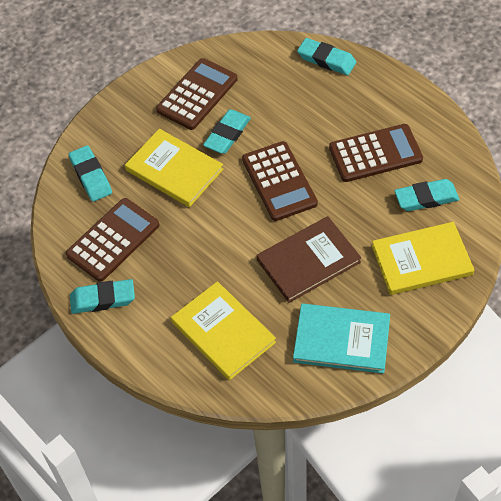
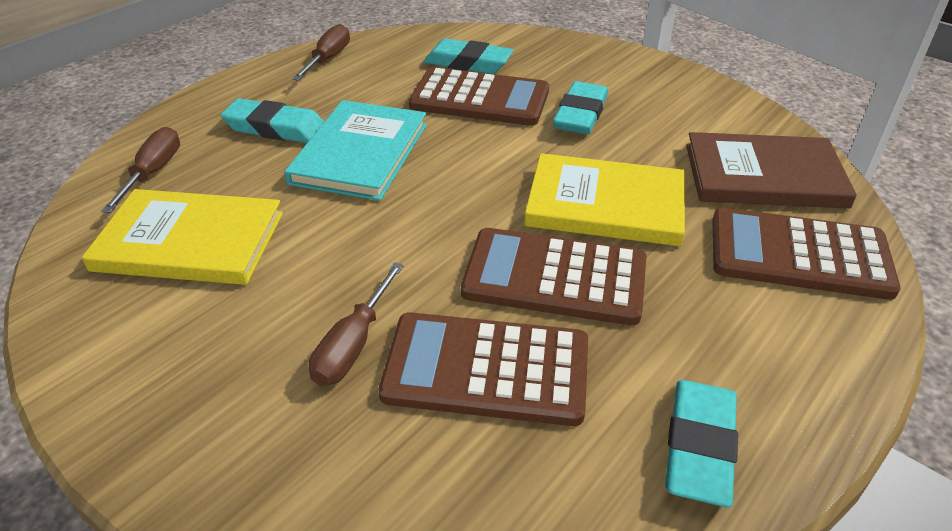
brown screwdriver: 0 -> 3
turquoise eraser: 5 -> 4
yellow book: 3 -> 2

